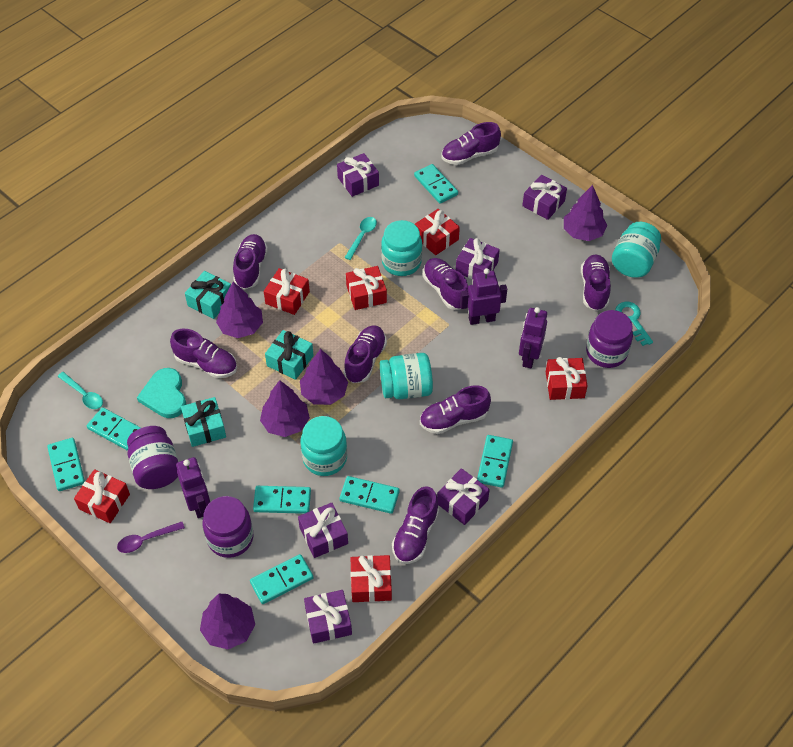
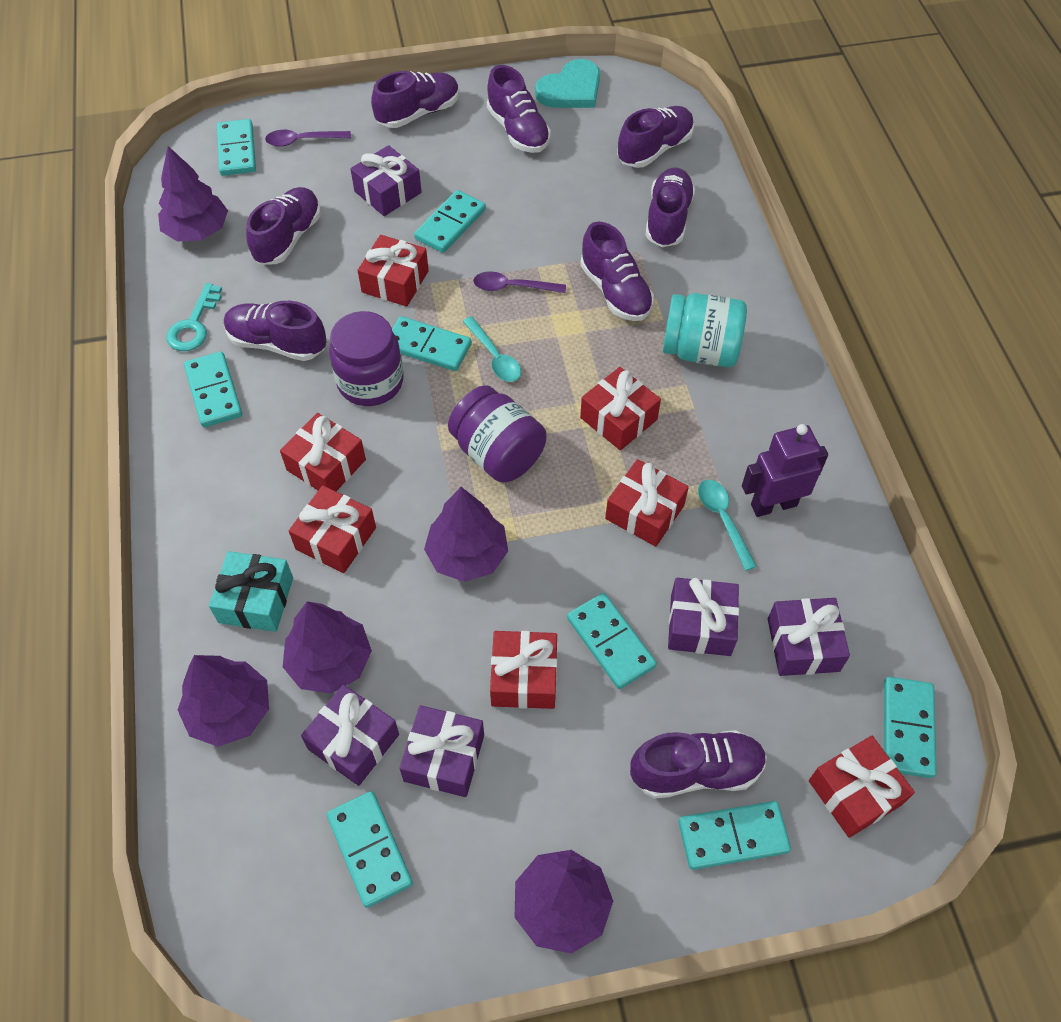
purple gift: 6 -> 5
purple jar: 3 -> 2
purple robot: 3 -> 1
purple spoon: 1 -> 2
red gift: 6 -> 7
turquoise domino: 7 -> 8
turquoise gift: 3 -> 1
turquoise jar: 4 -> 1

